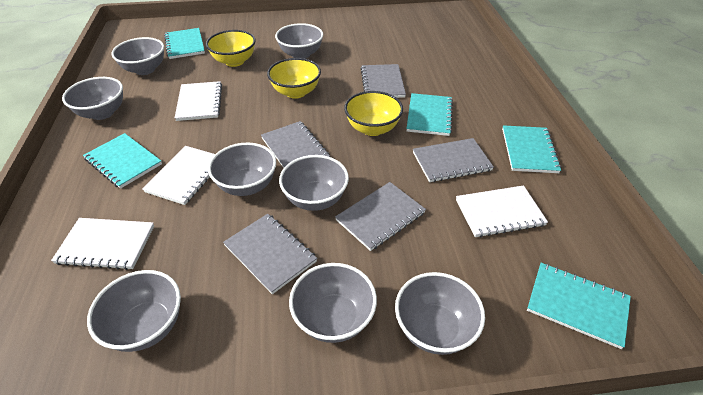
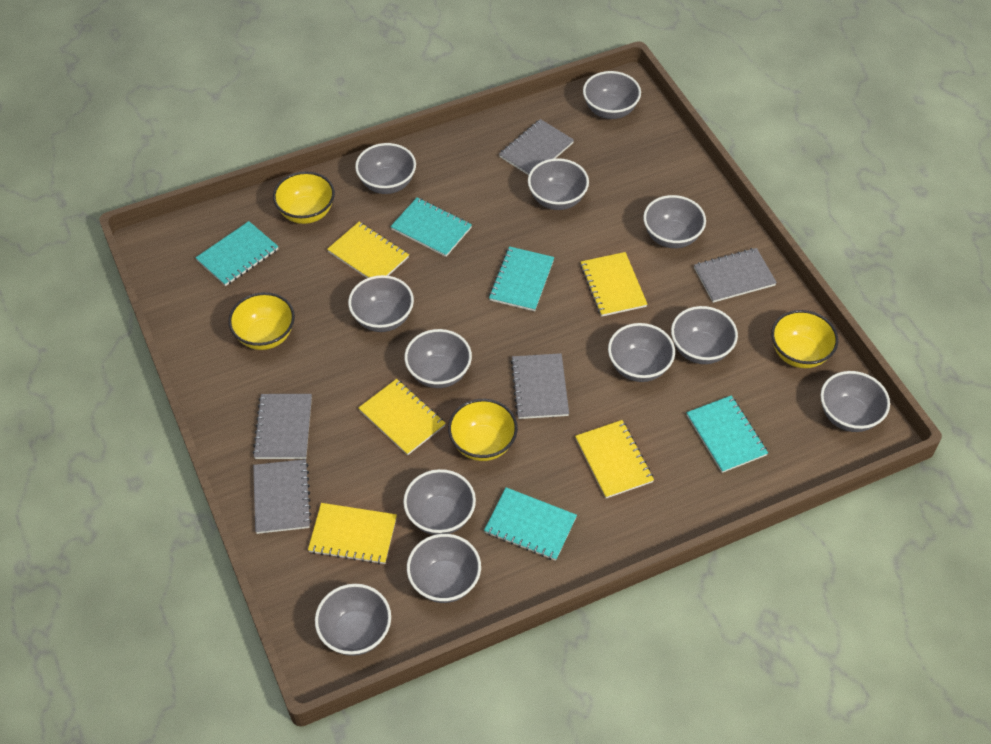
grey bowl: 8 -> 12
white notebook: 4 -> 0
yellow bowl: 3 -> 4
yellow notebook: 0 -> 5

